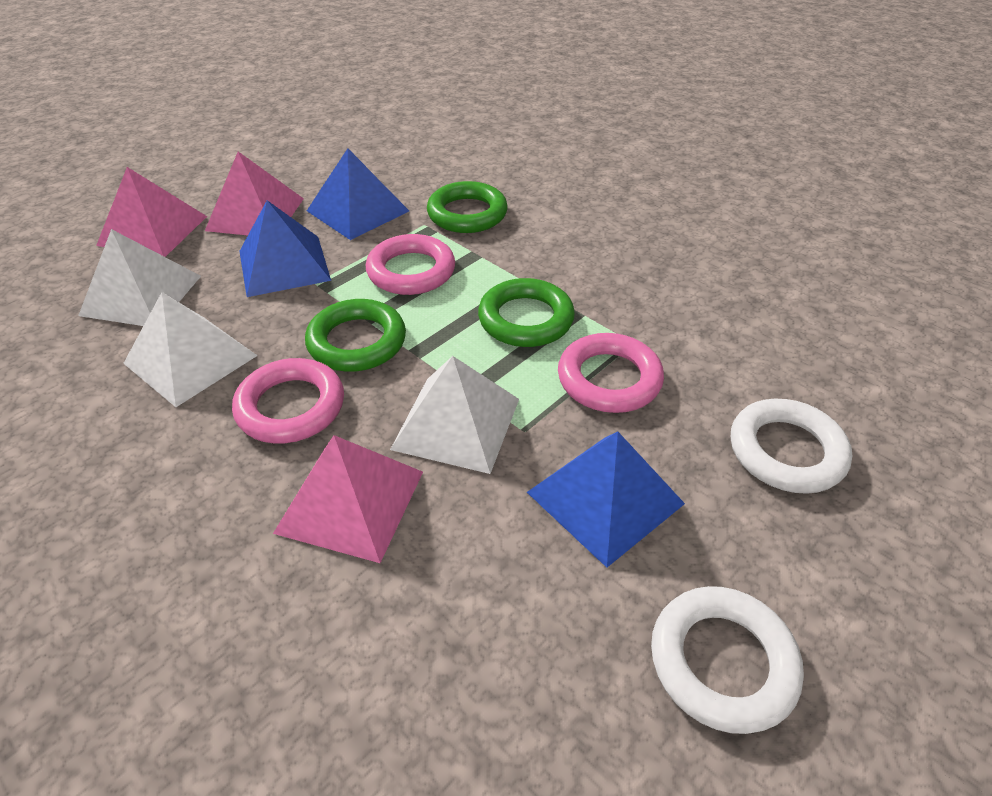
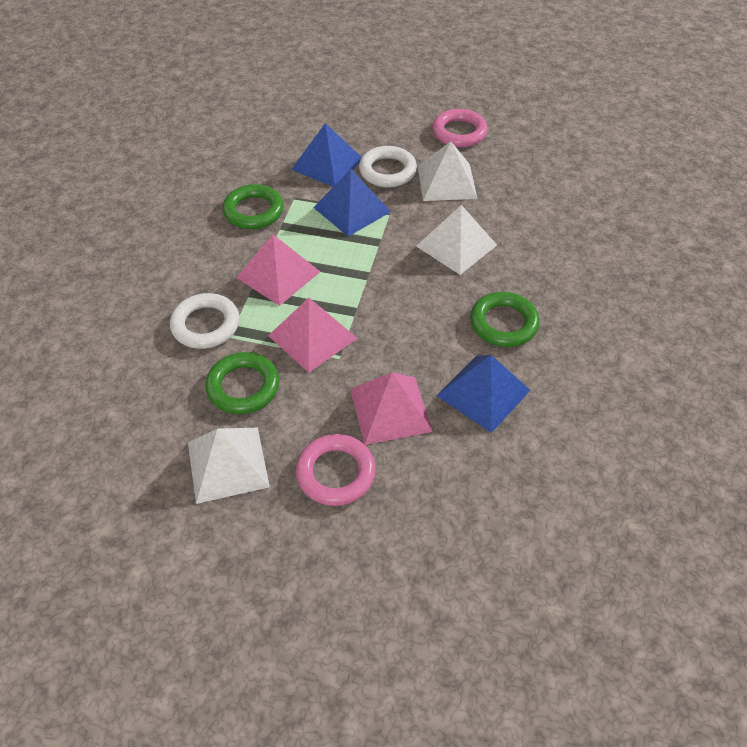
pink ring: 3 -> 2

